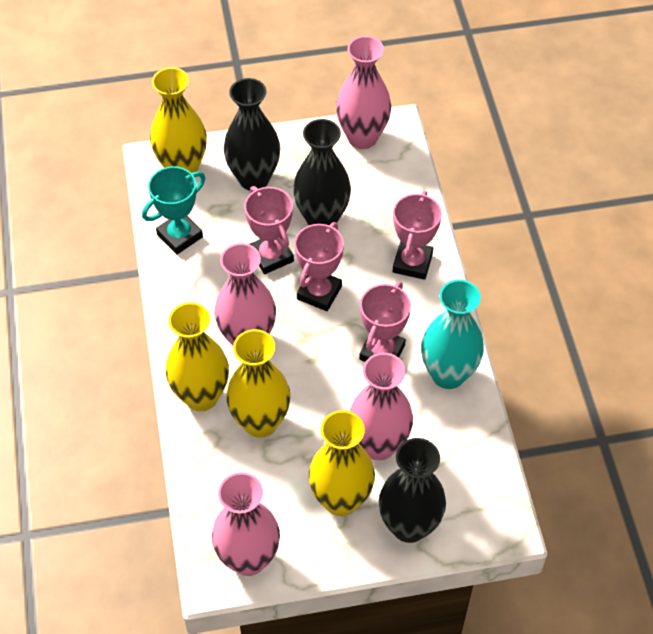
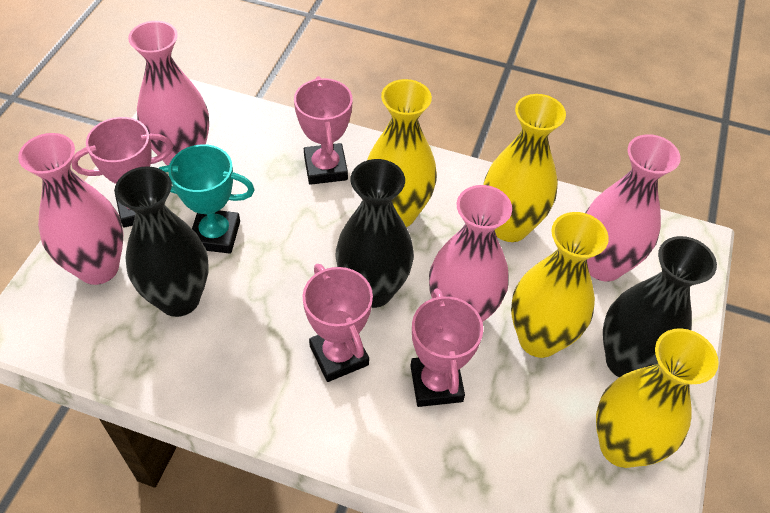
turquoise vase: 1 -> 0

